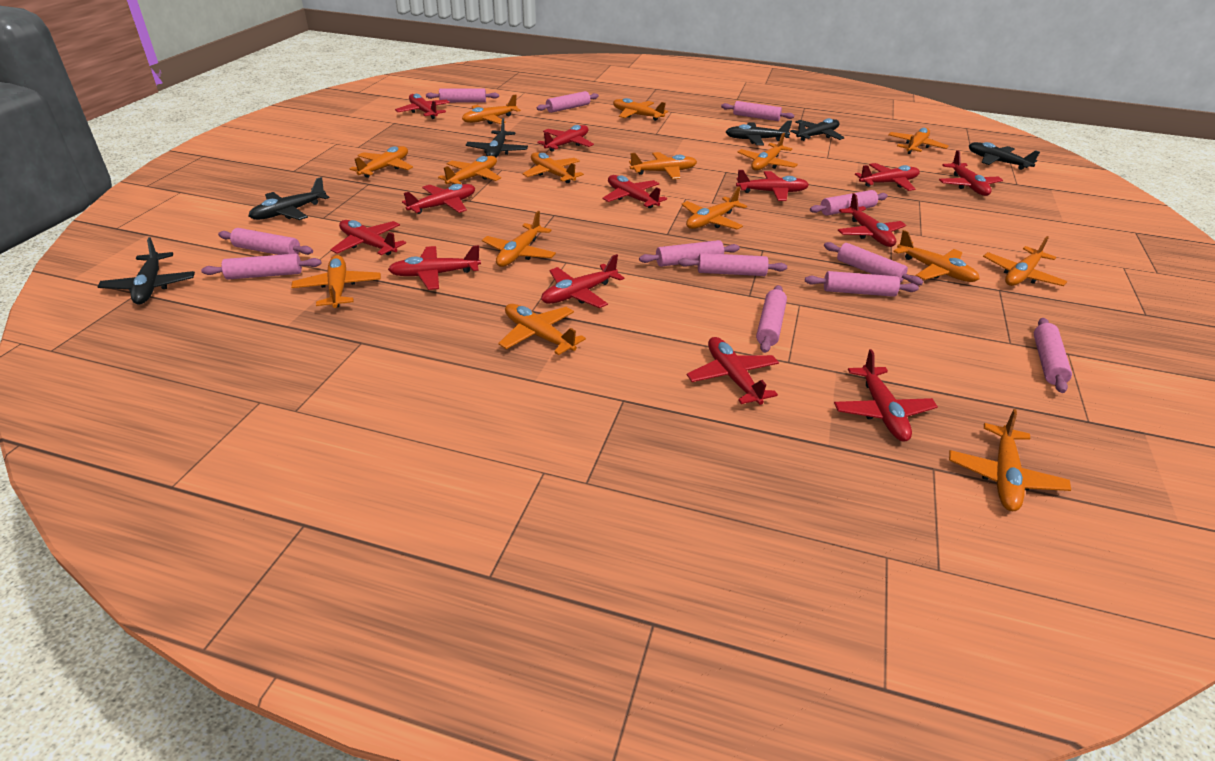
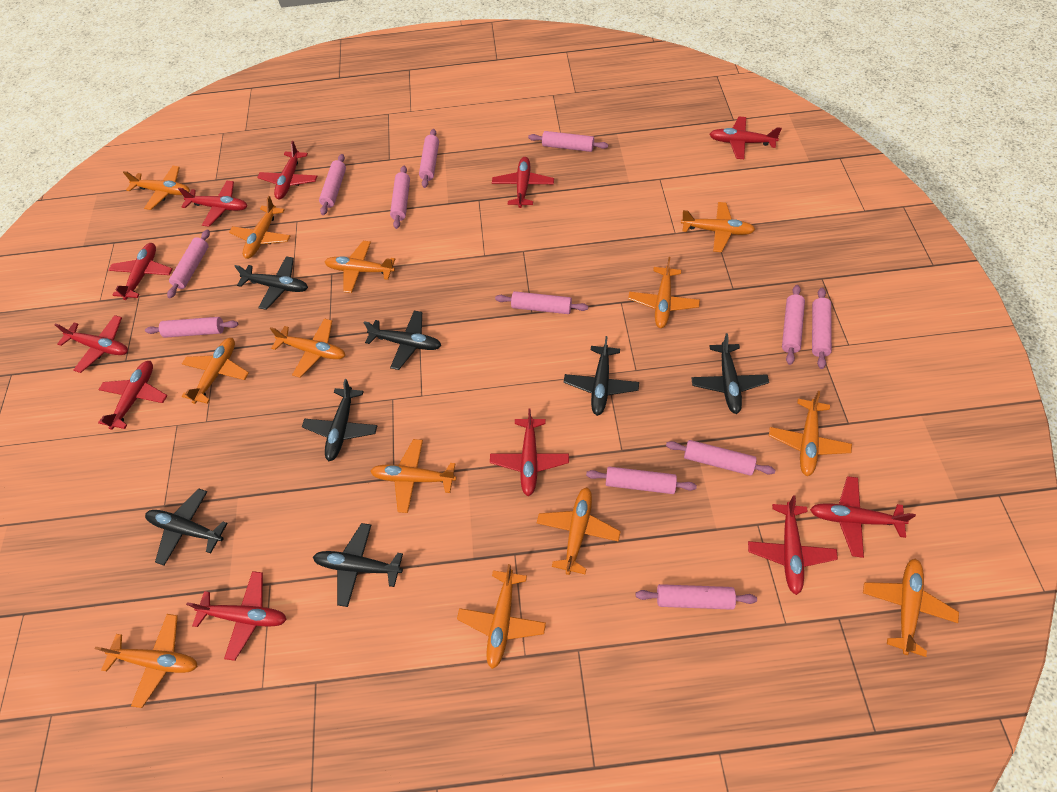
black plane: 6 -> 7
orange plane: 15 -> 13
red plane: 13 -> 11

